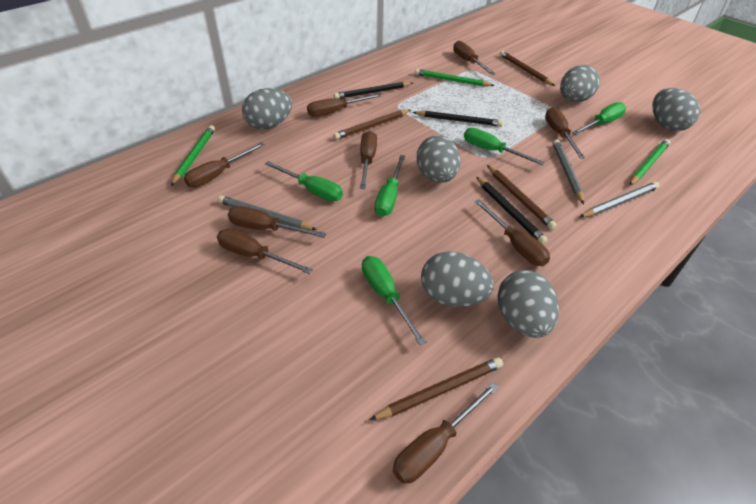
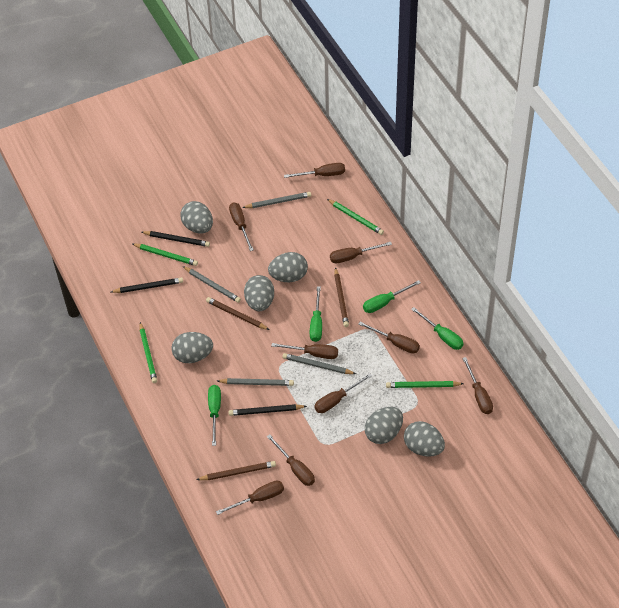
brown pencil: 4 -> 3
green pencil: 3 -> 4
green screwdriver: 5 -> 4
grey pencil: 3 -> 4

